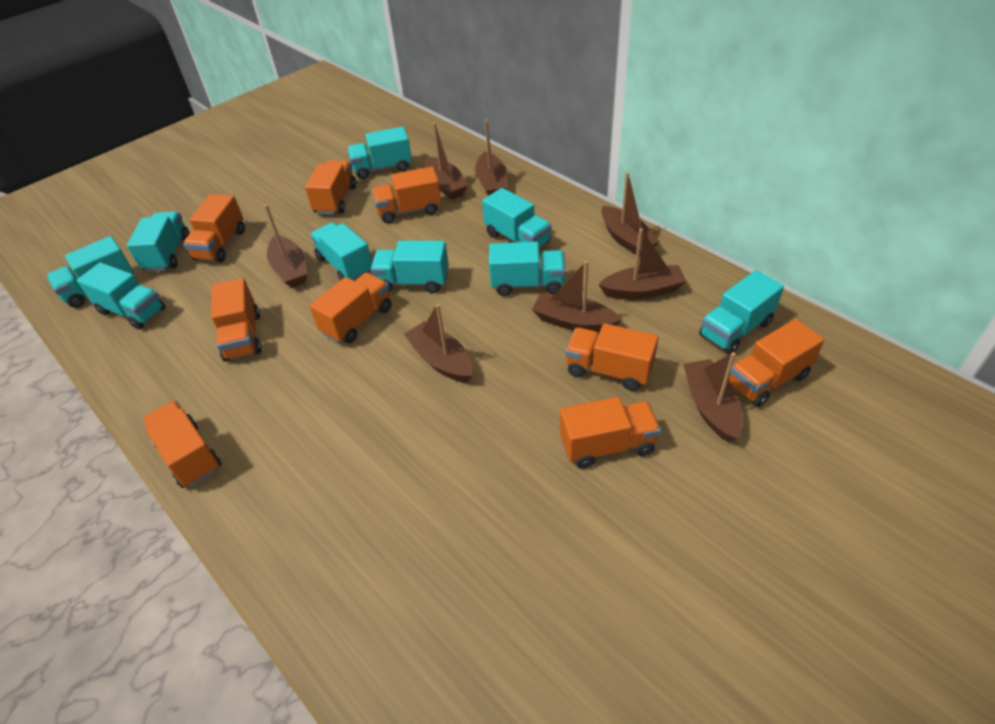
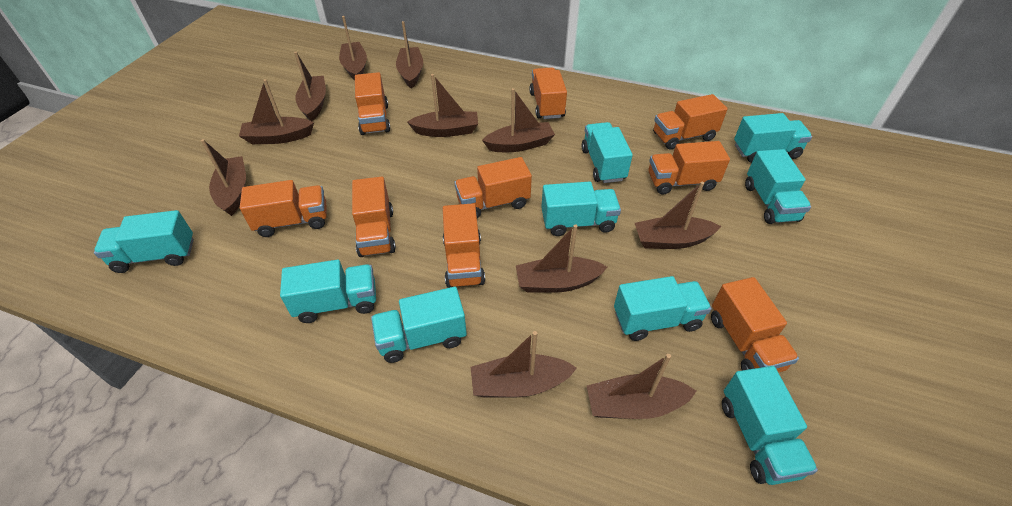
brown boat: 8 -> 11

